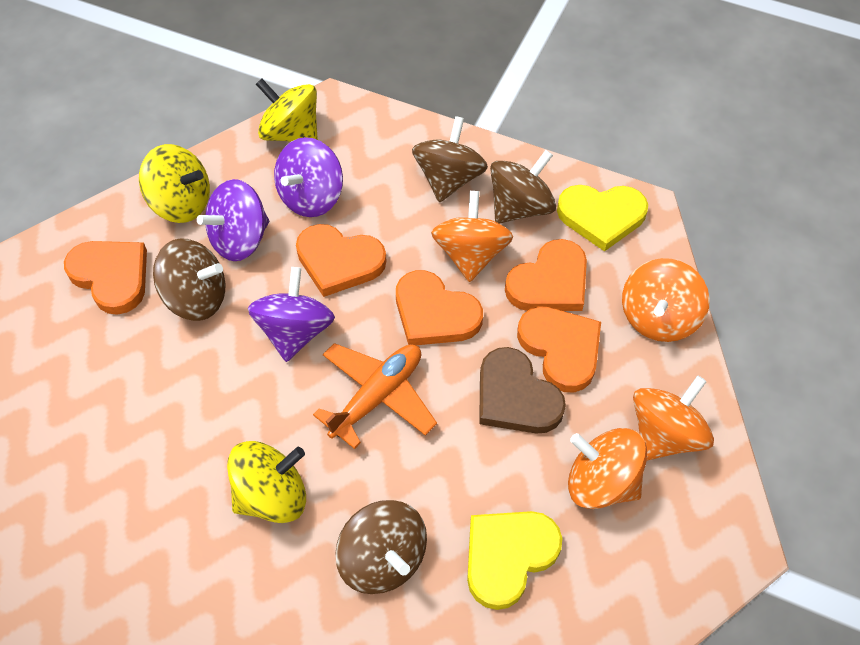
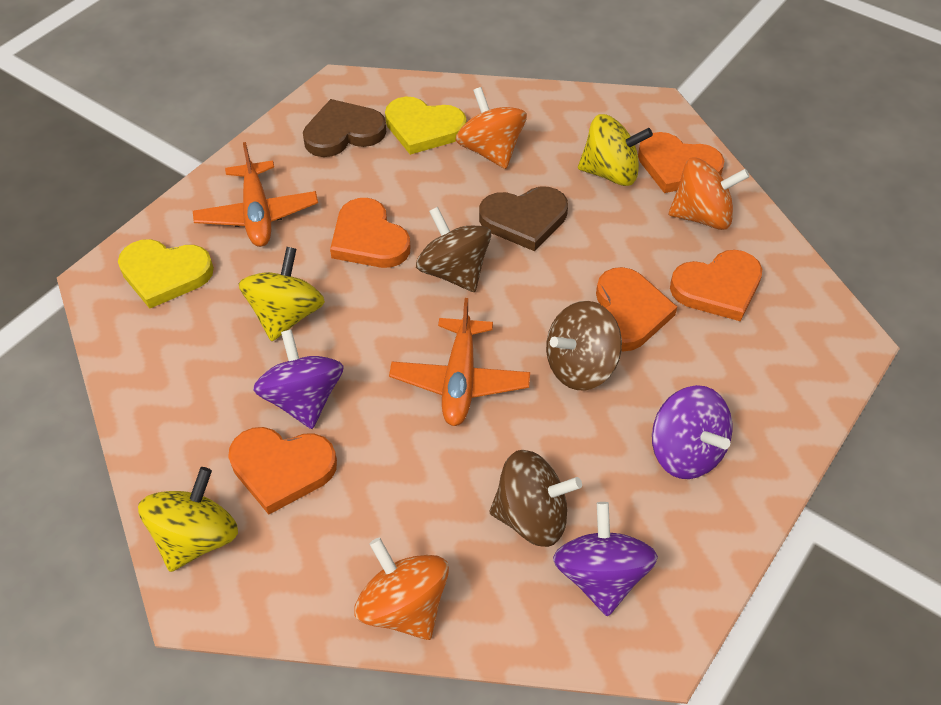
brown heart: 1 -> 2
brown spinning top: 4 -> 3
orange plane: 1 -> 2
orange spinning top: 4 -> 3

